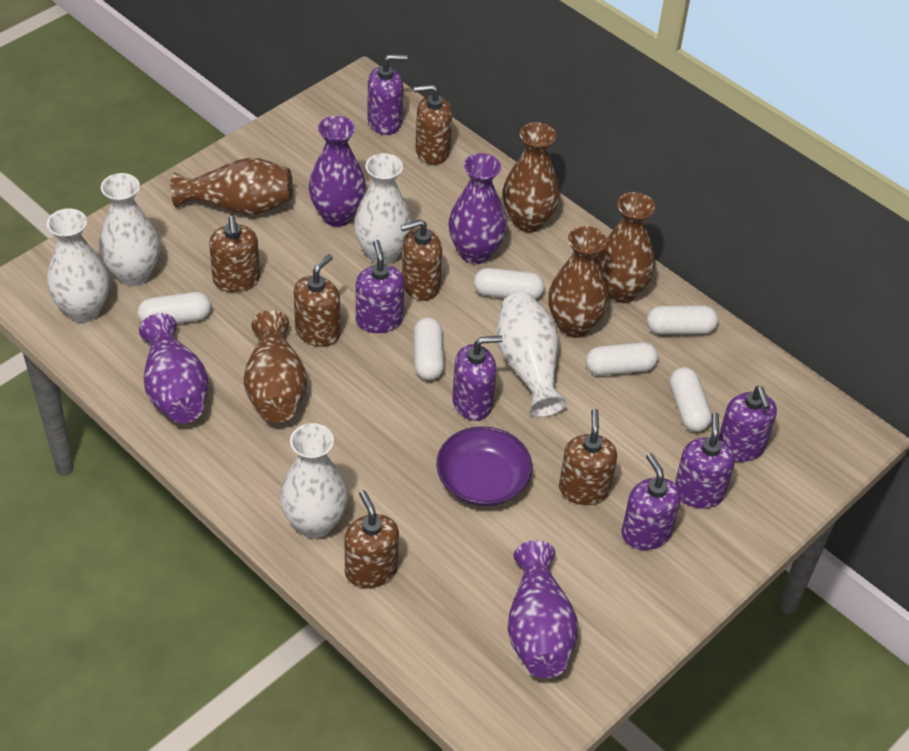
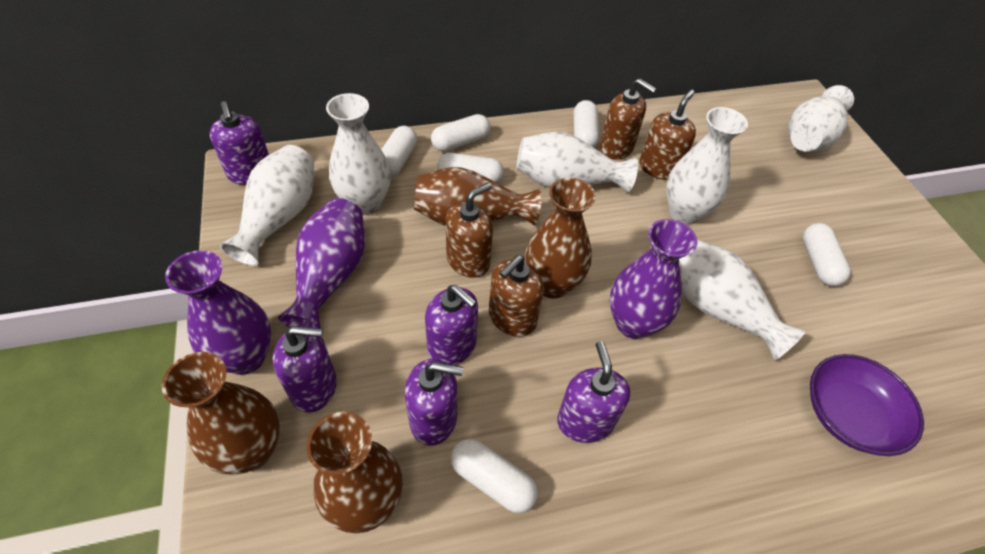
brown soap dispenser: 6 -> 4
brown vase: 5 -> 4
purple soap dispenser: 6 -> 5
purple vase: 4 -> 3
white vase: 5 -> 6

